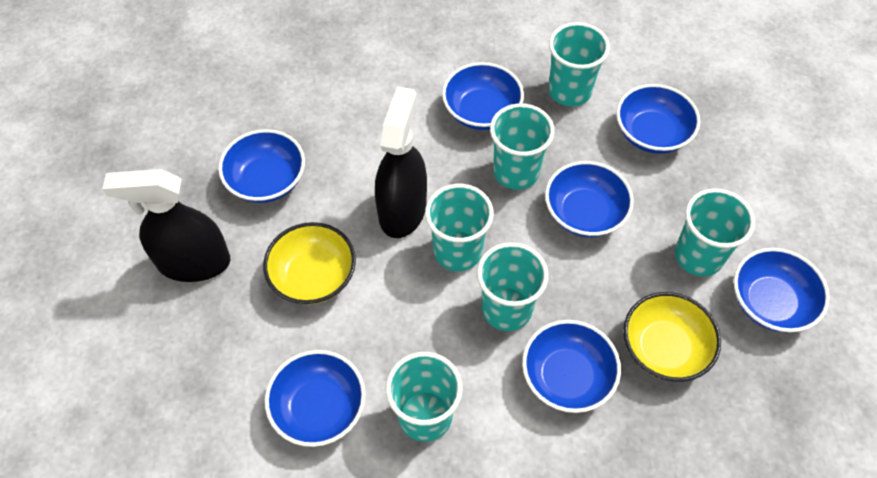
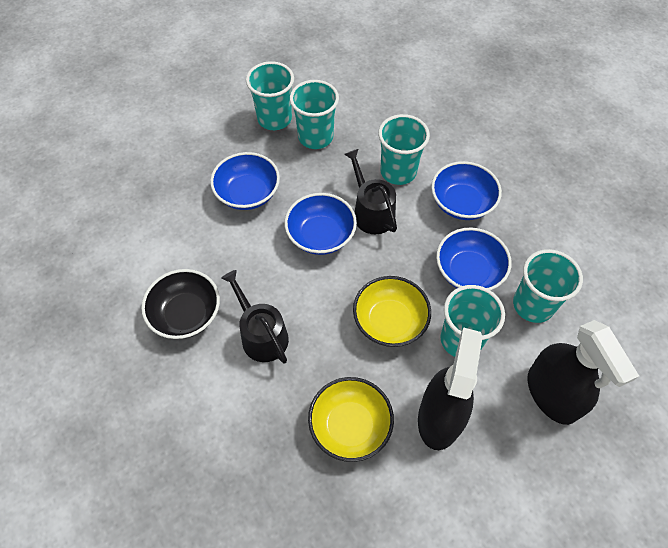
black bowl: 0 -> 1
black watering can: 0 -> 2
blue bowl: 7 -> 4
turquoise cup: 6 -> 5

